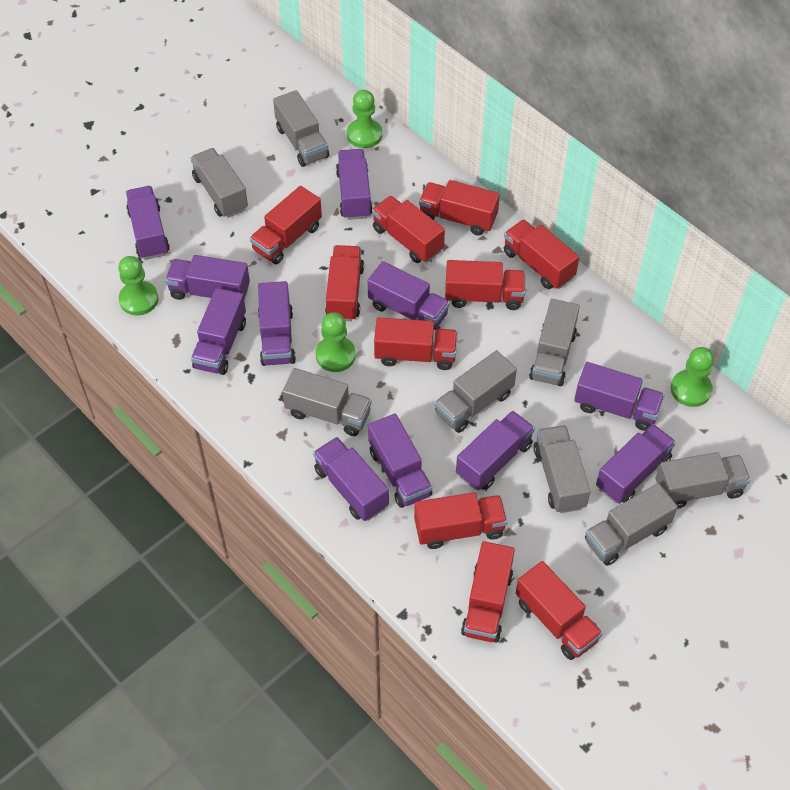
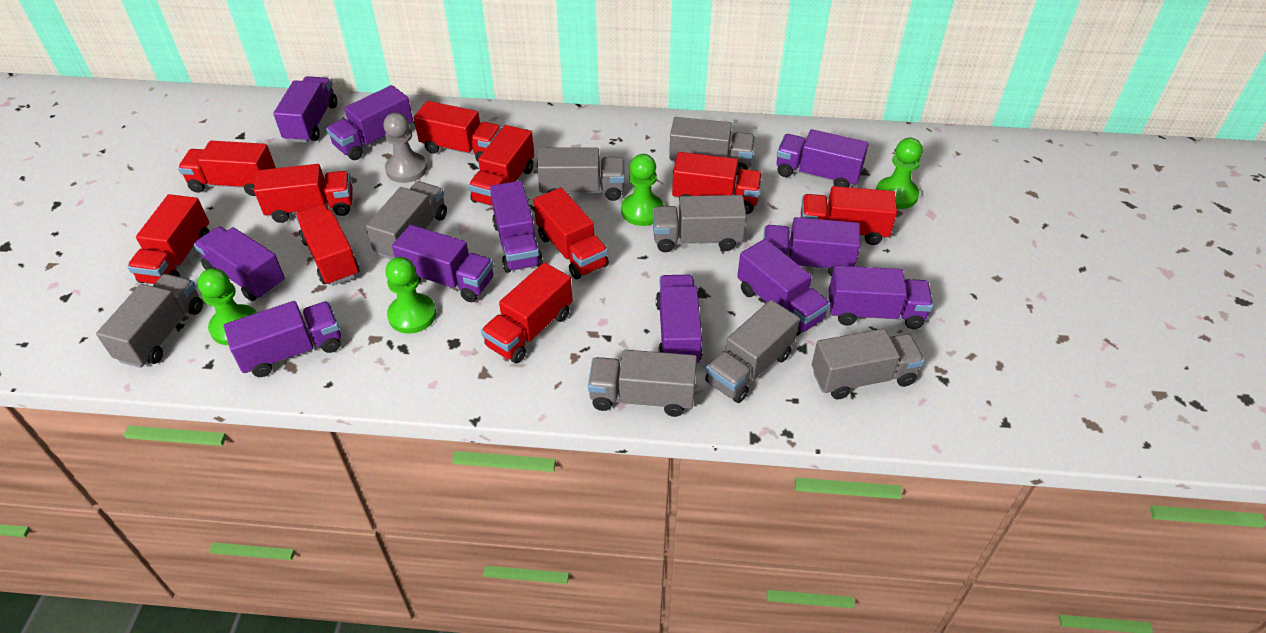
grey pawn: 0 -> 1

